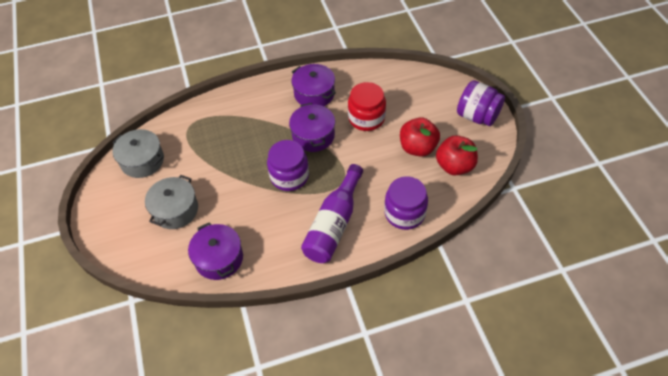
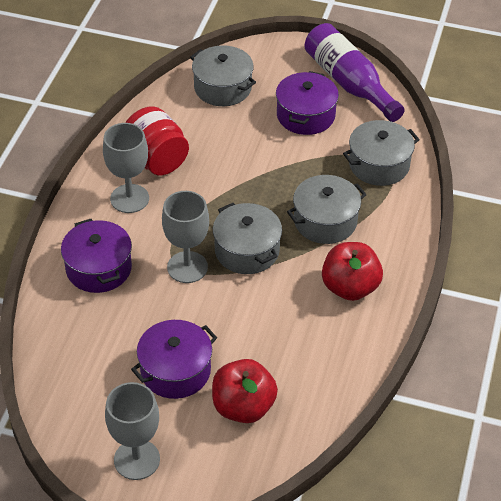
grey goblet: 0 -> 3
grey pot: 2 -> 4
purple jar: 3 -> 0

